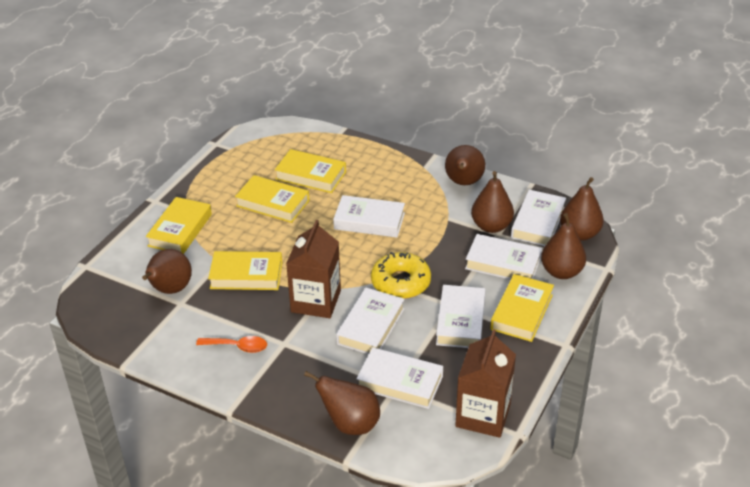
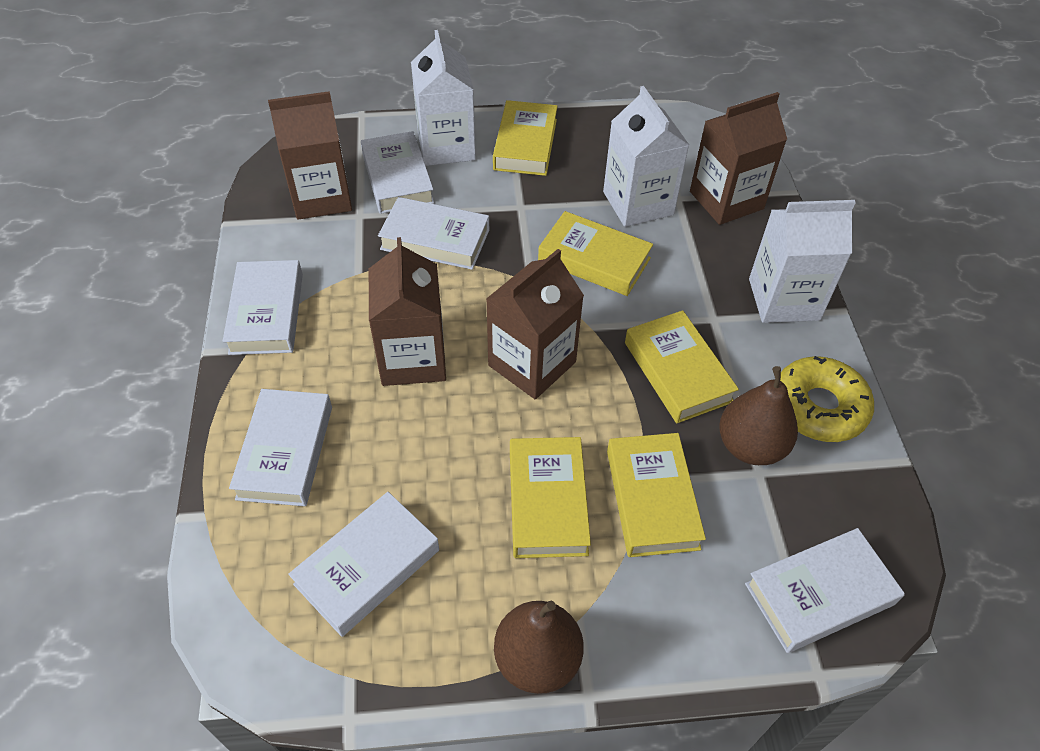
brown carton: 2 -> 4
brown pear: 6 -> 2
orange spoon: 1 -> 0
white carton: 0 -> 3

